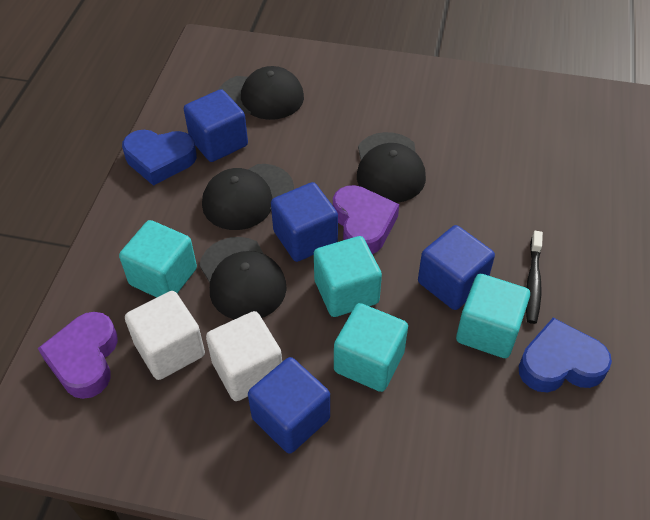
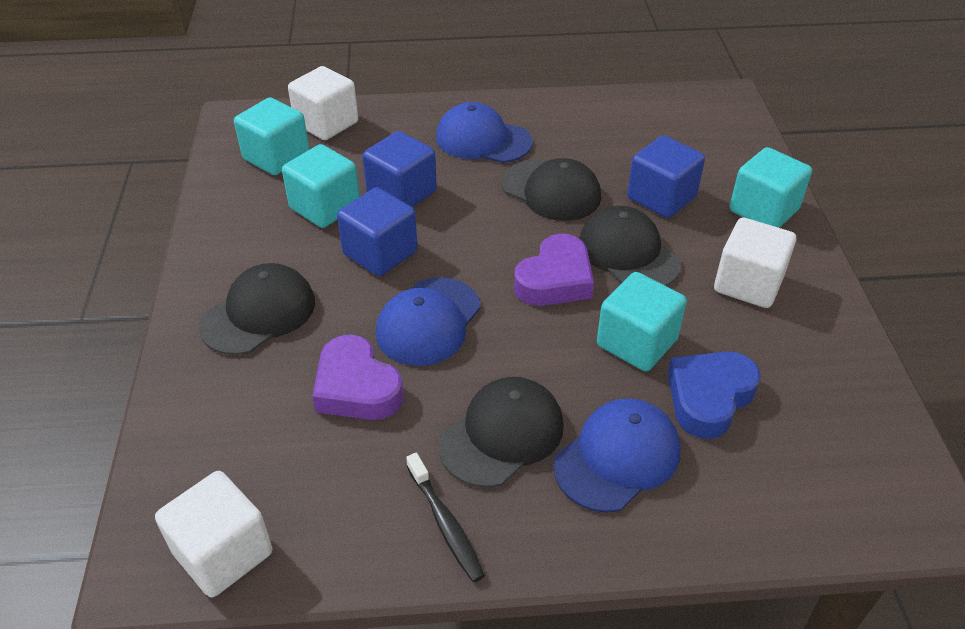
blue cap: 0 -> 3
blue cube: 4 -> 3
blue heart: 2 -> 1
white cube: 2 -> 3

